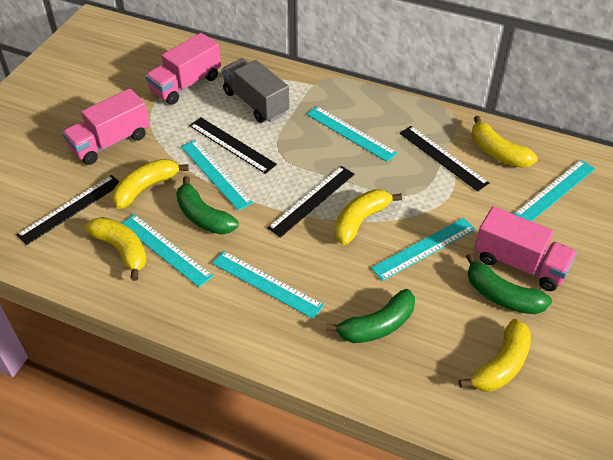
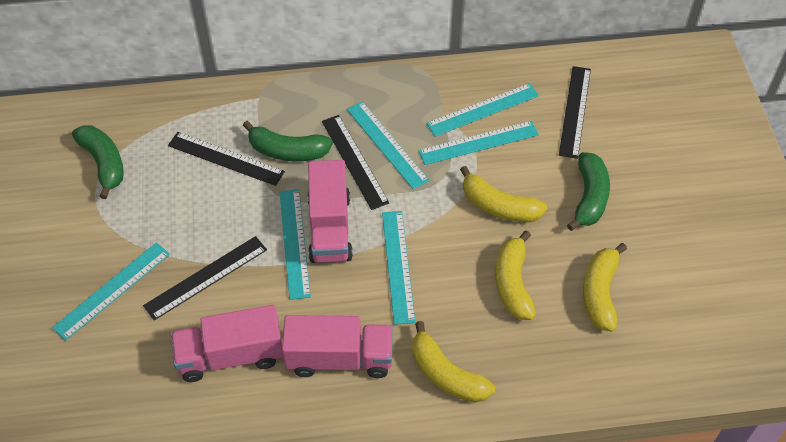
grey truck: 1 -> 0
yellow banana: 5 -> 4

